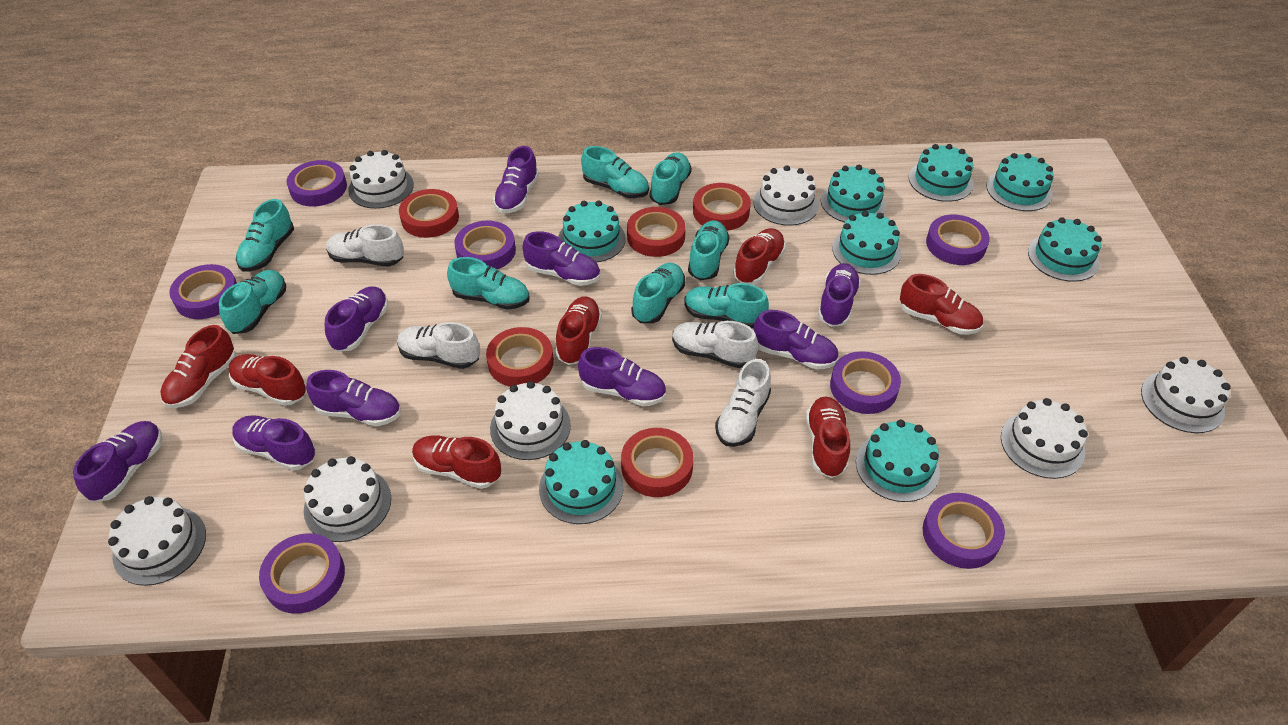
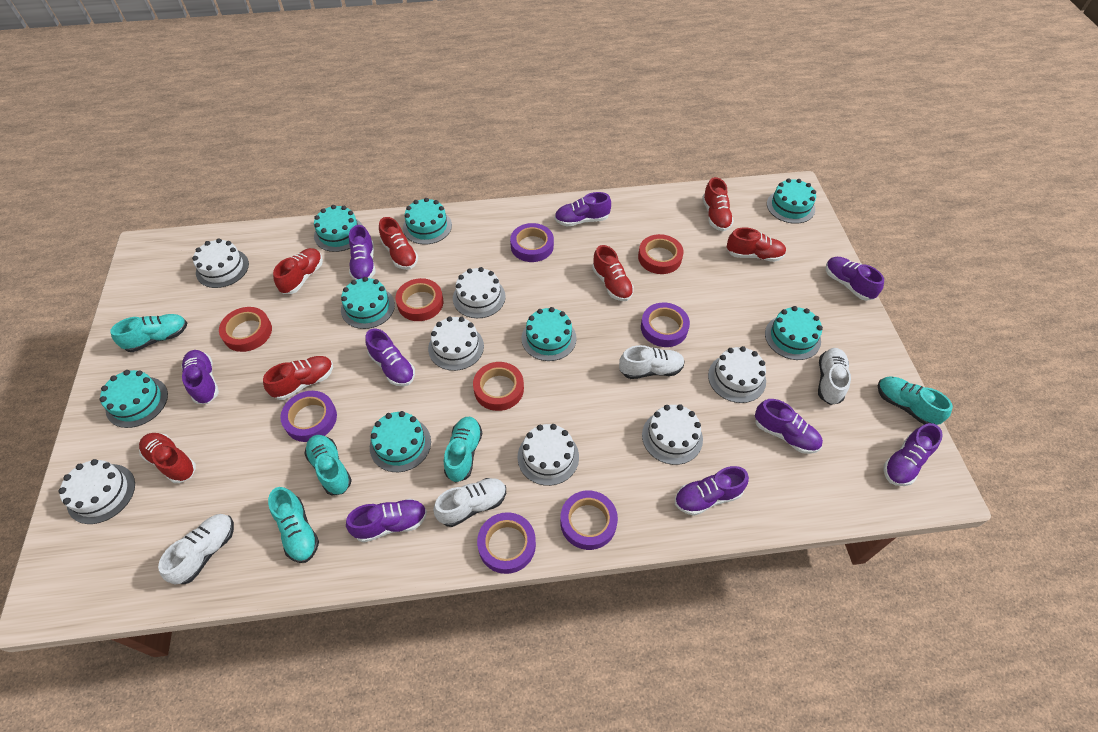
purple tape: 7 -> 5
red tape: 5 -> 4
turquoise shoe: 8 -> 5

